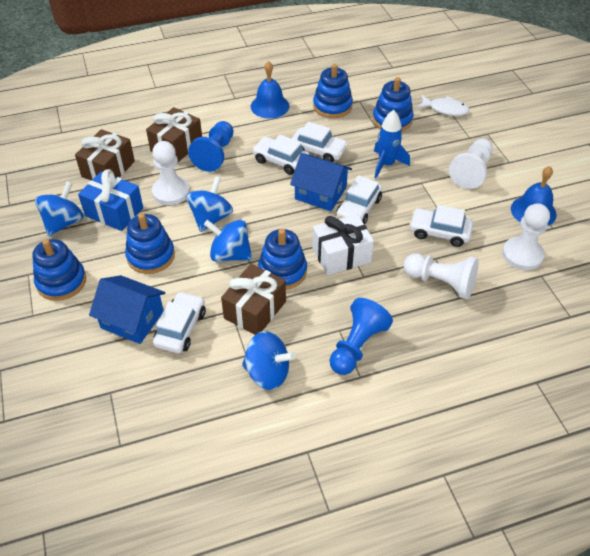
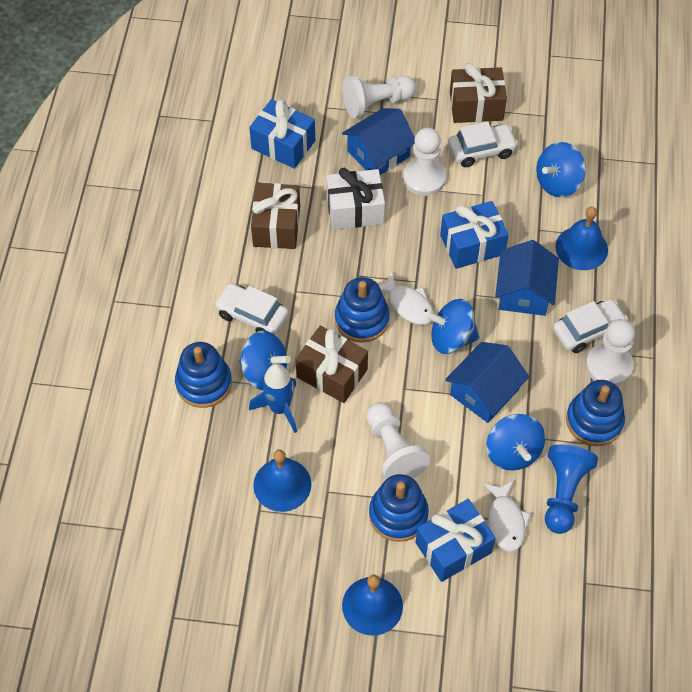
blue bell: 2 -> 3
blue gift: 1 -> 3
blue house: 2 -> 3
blue pawn: 2 -> 1
blue stacking toy: 5 -> 4
white car: 5 -> 3
white fish: 1 -> 2

